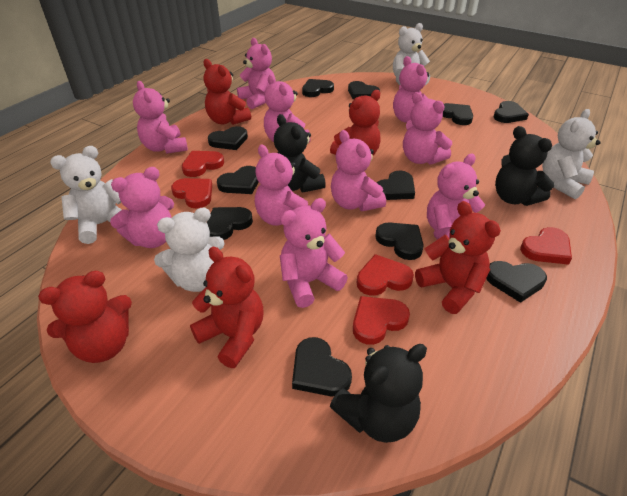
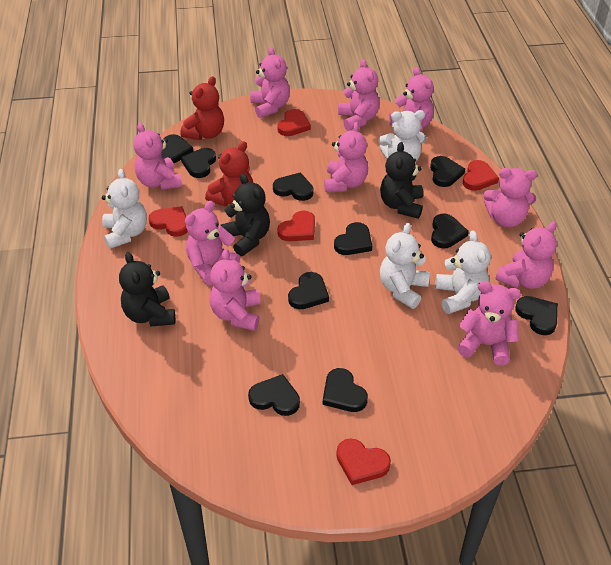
black heart: 11 -> 10
red teddy bear: 5 -> 2

